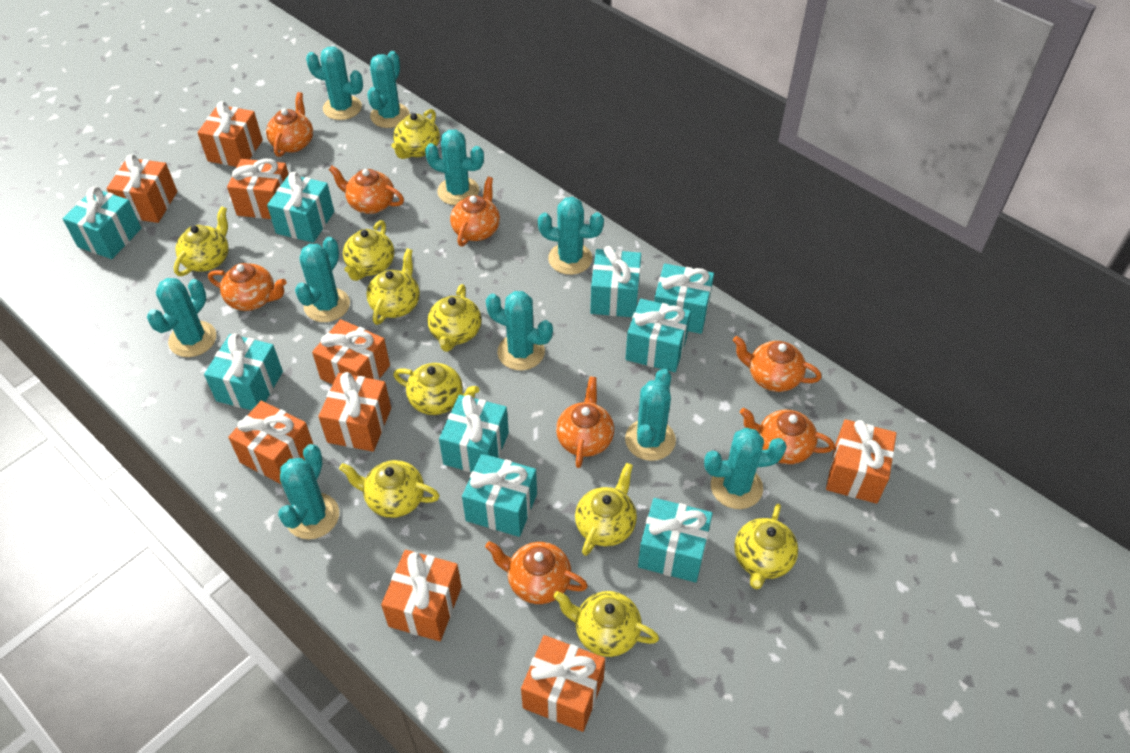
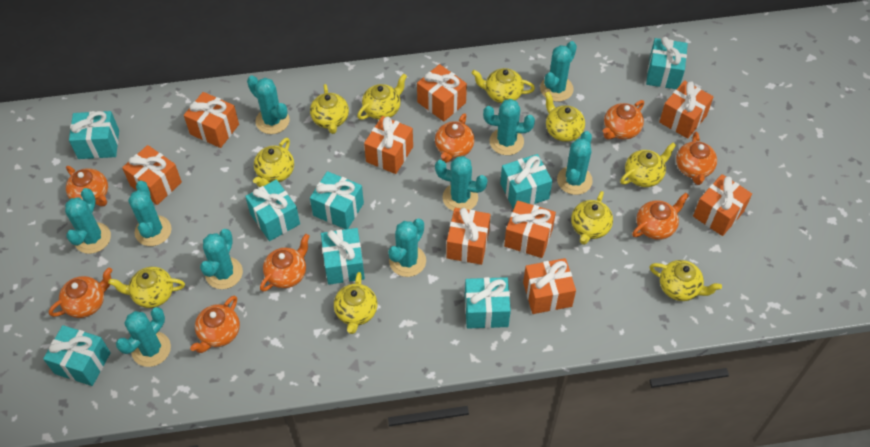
turquoise gift: 9 -> 8

